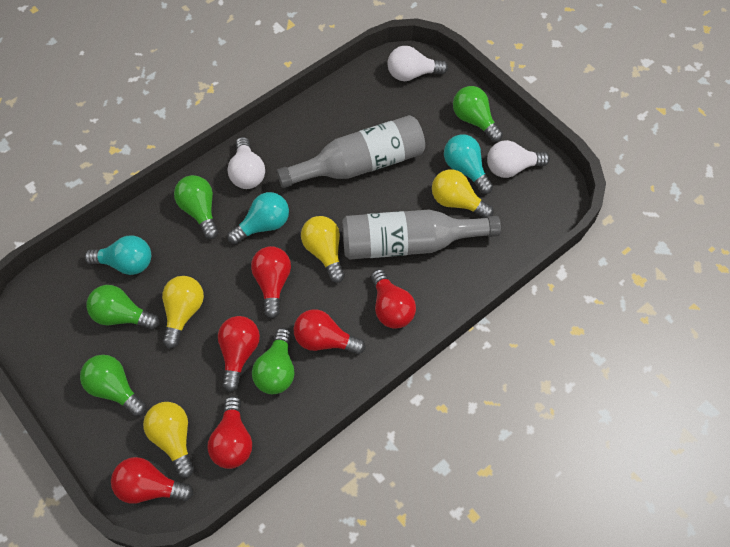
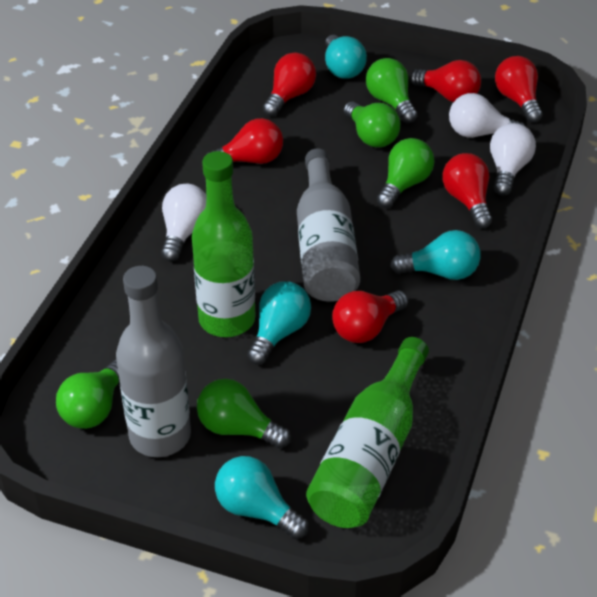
green bottle: 0 -> 2
turquoise light bulb: 3 -> 4
yellow light bulb: 4 -> 0

